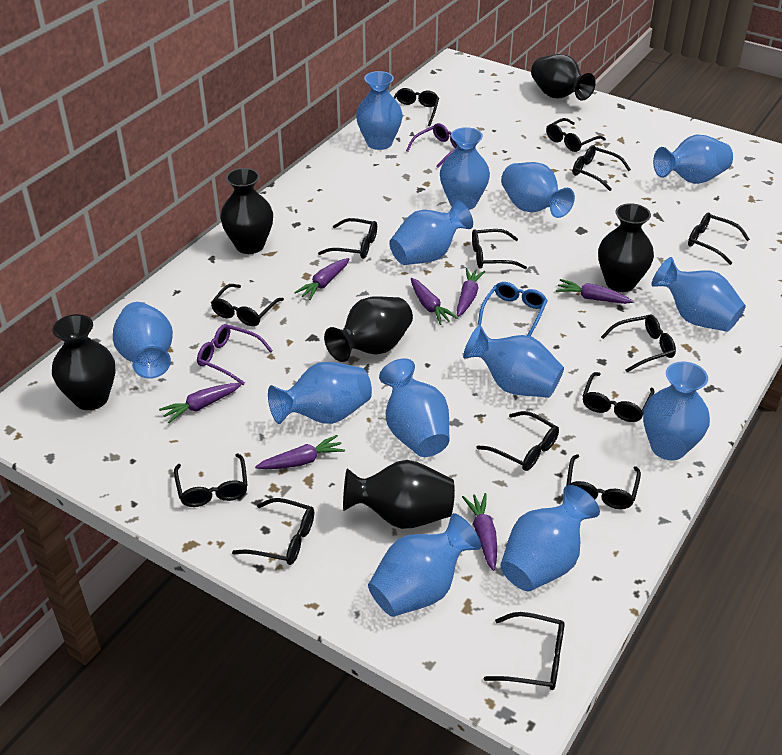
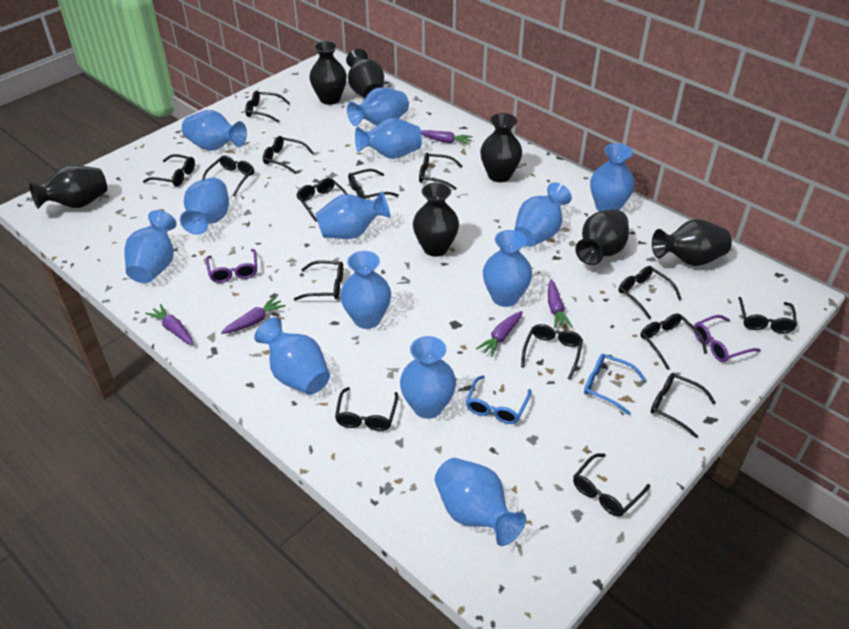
black glasses: 14 -> 15
black vase: 6 -> 7
blue glasses: 1 -> 2
purple carrot: 7 -> 5

